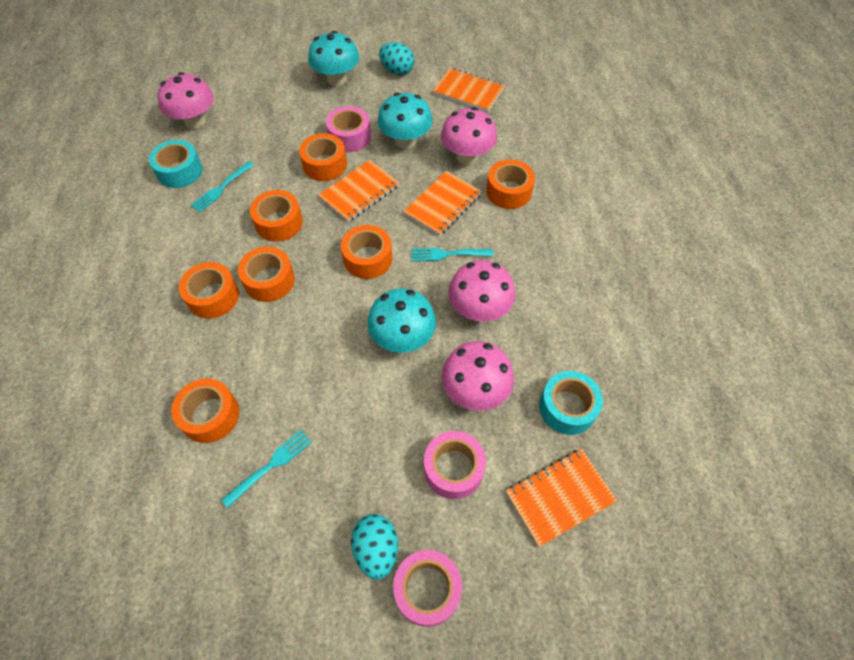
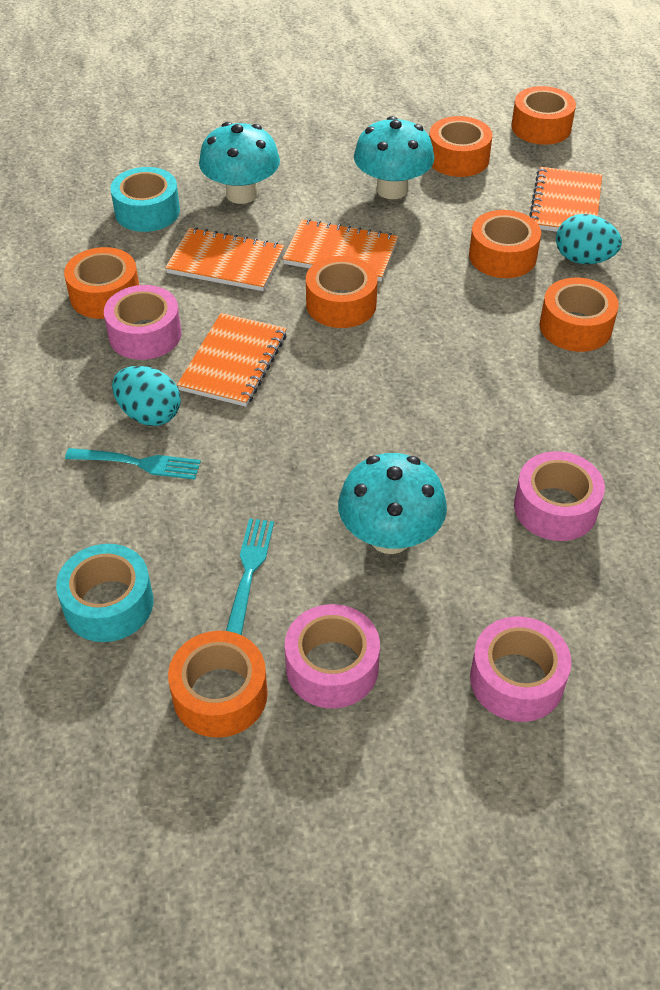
pink mushroom: 4 -> 0
pink tape: 3 -> 4
turquoise fork: 3 -> 2

